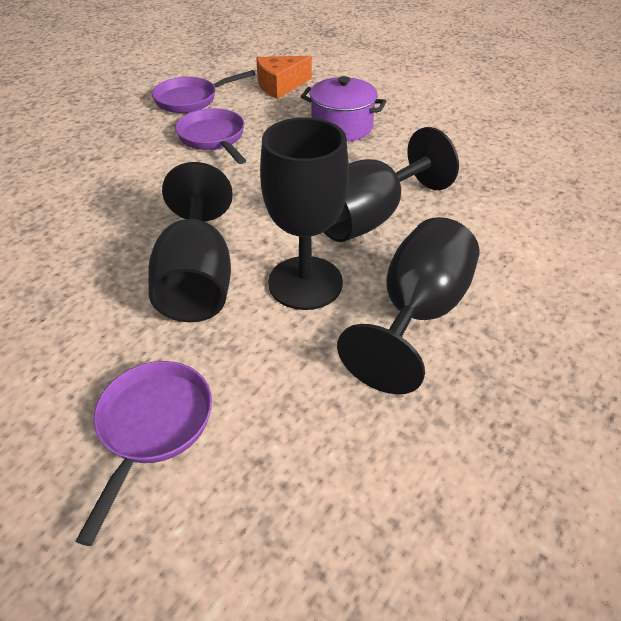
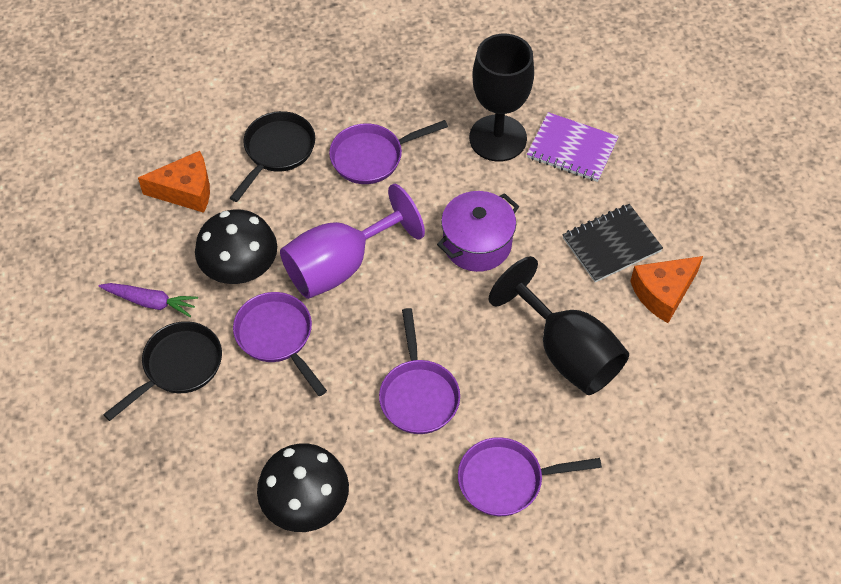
black goblet: 4 -> 2
black mushroom: 0 -> 2
black notebook: 0 -> 1
black pan: 0 -> 2
orange cheese: 1 -> 2
purple carrot: 0 -> 1
purple goblet: 0 -> 1
purple notebook: 0 -> 1
purple pan: 3 -> 4

